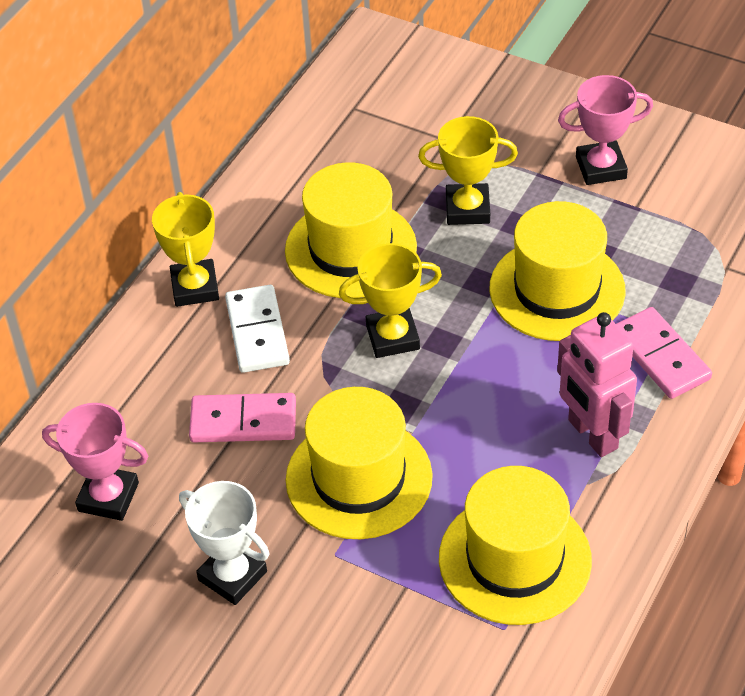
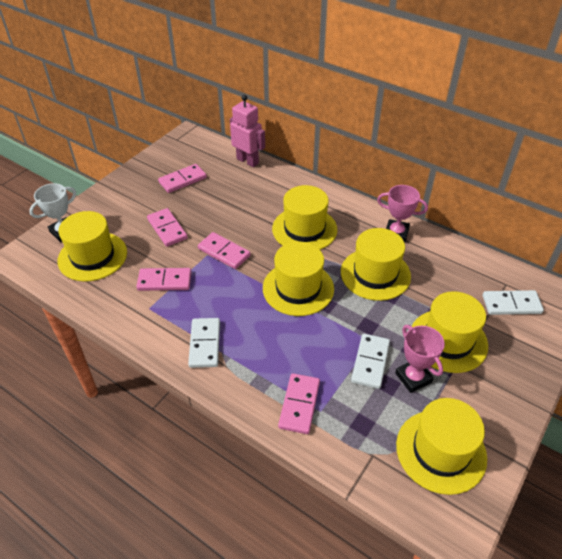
pink domino: 2 -> 5
white domino: 1 -> 3
yellow hat: 4 -> 6
yellow trophy: 3 -> 0

